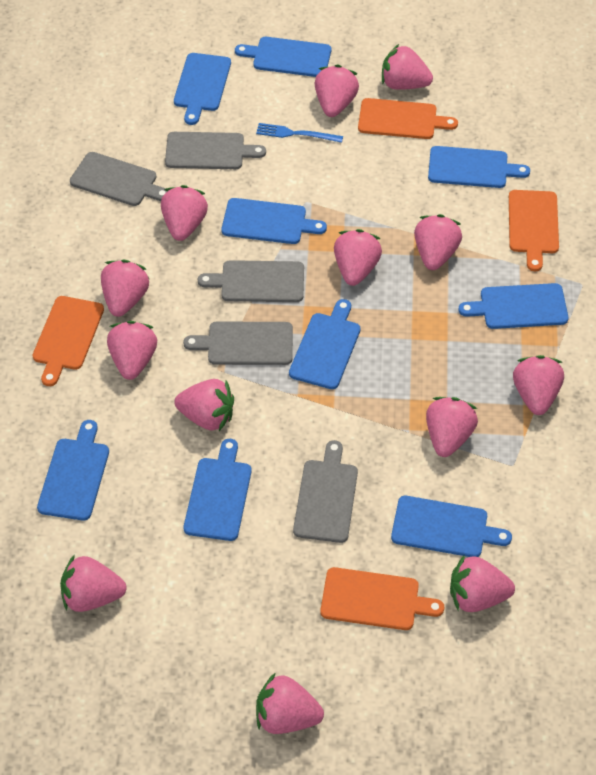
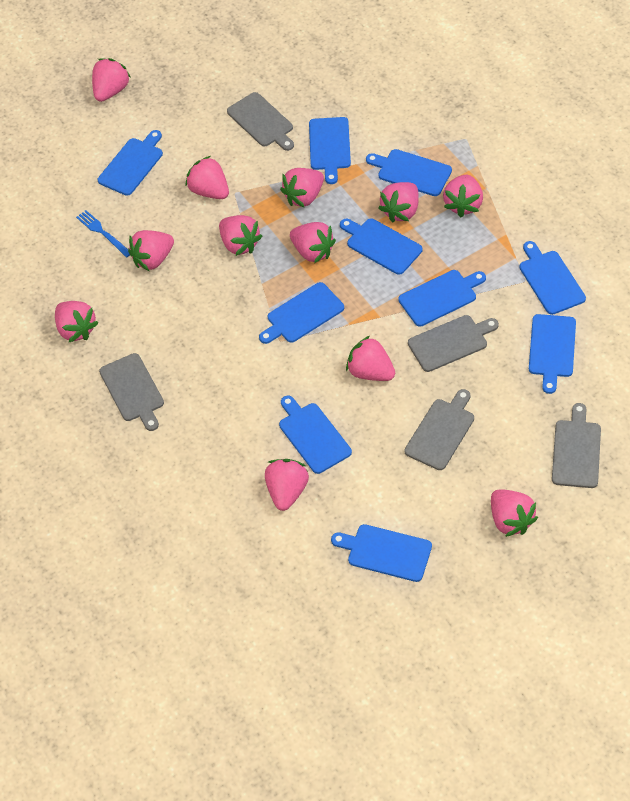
blue cutting board: 9 -> 10
orange cutting board: 4 -> 0
pink strawberry: 13 -> 12

